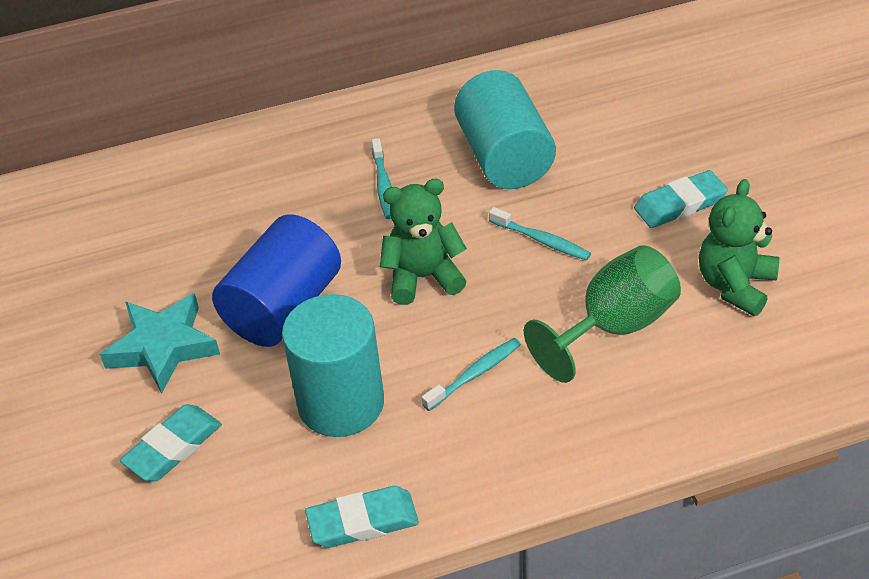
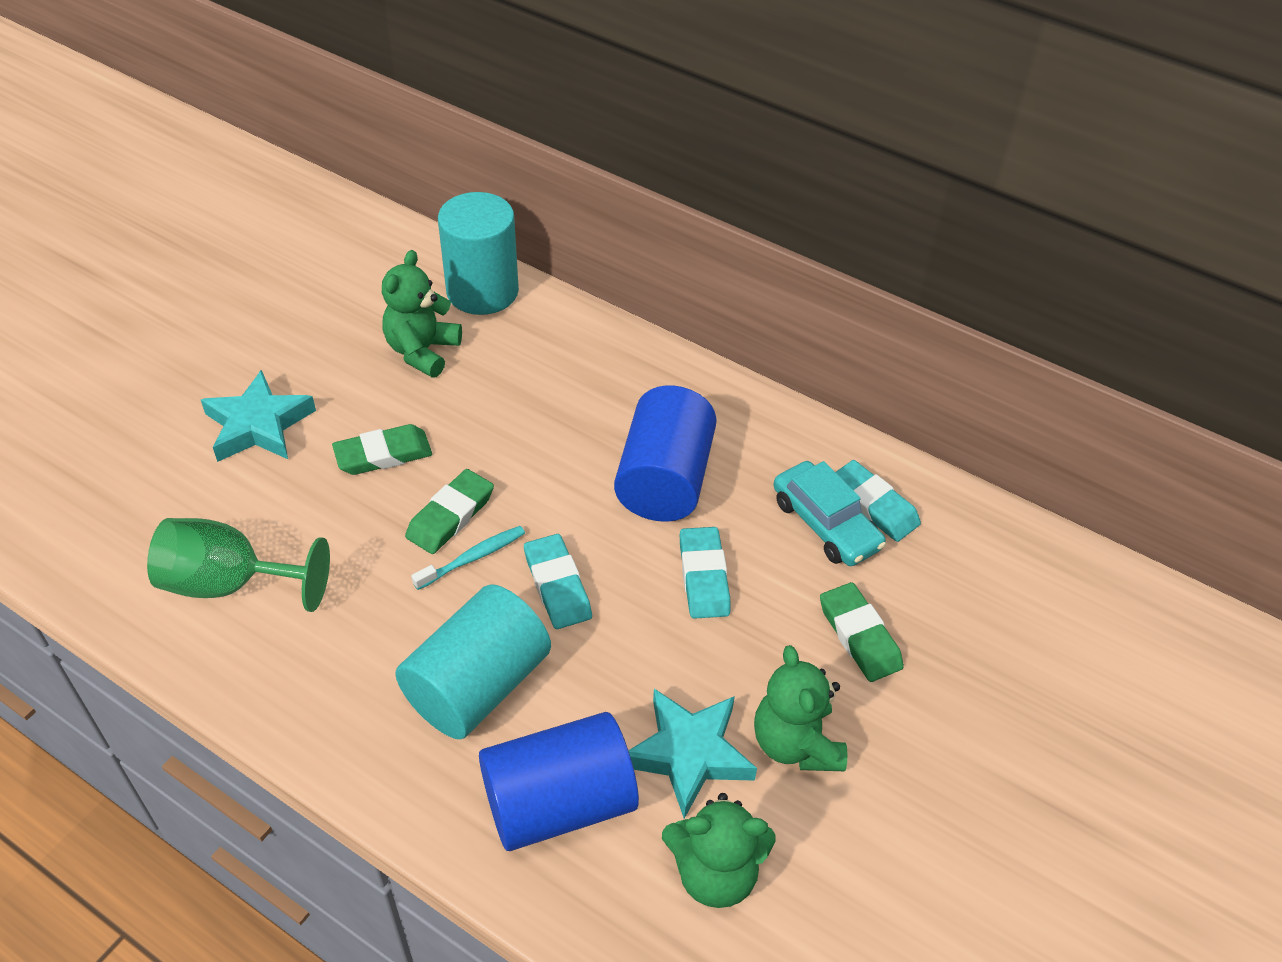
blue cylinder: 1 -> 2
green eraser: 0 -> 3
green teddy bear: 2 -> 3
turquoise car: 0 -> 1
turquoise star: 1 -> 2
turquoise toothbrush: 3 -> 1

